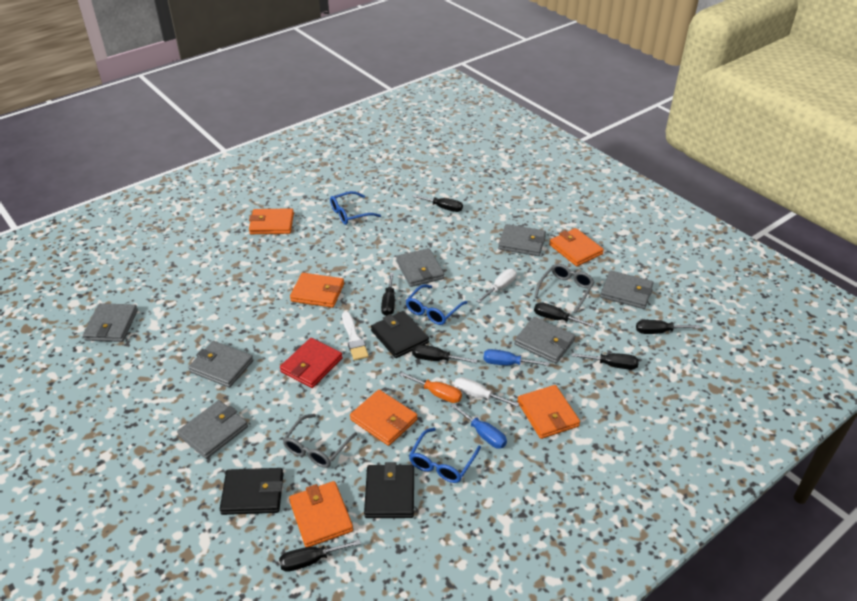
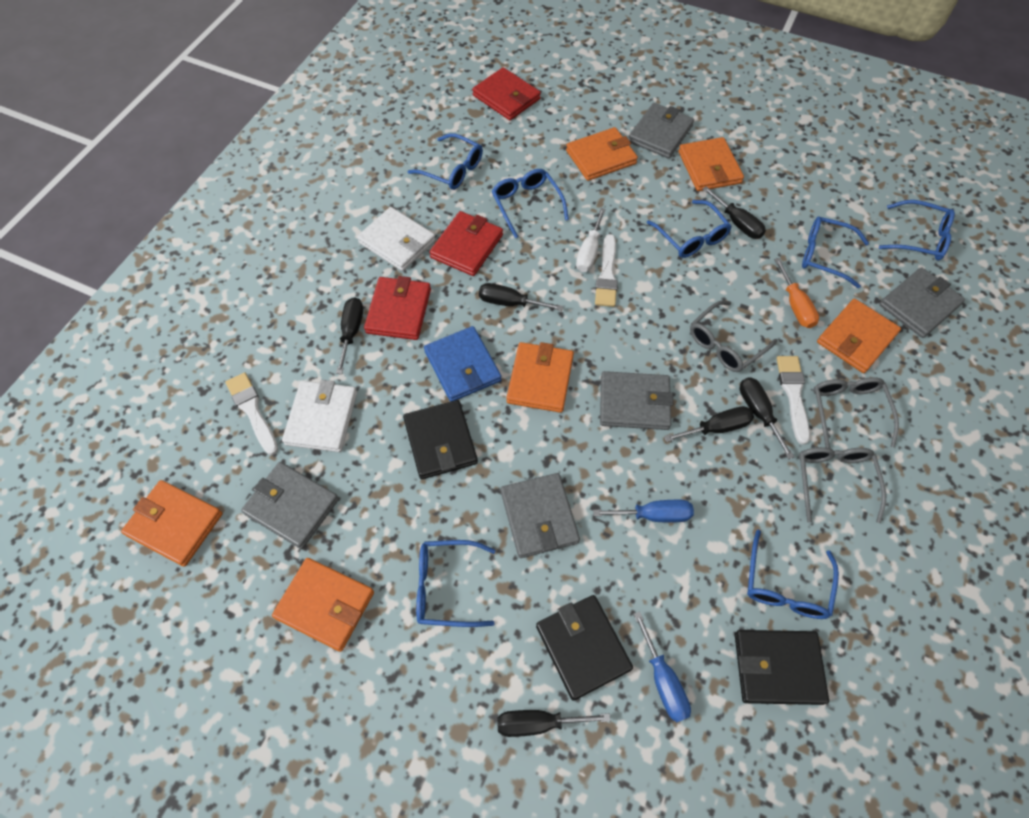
black screwdriver: 7 -> 6
blue glasses: 3 -> 7
blue wallet: 0 -> 1
grey glasses: 2 -> 3
grey wallet: 7 -> 5
red wallet: 1 -> 3
white brush: 1 -> 3
white screwdriver: 2 -> 1
white wallet: 0 -> 2

